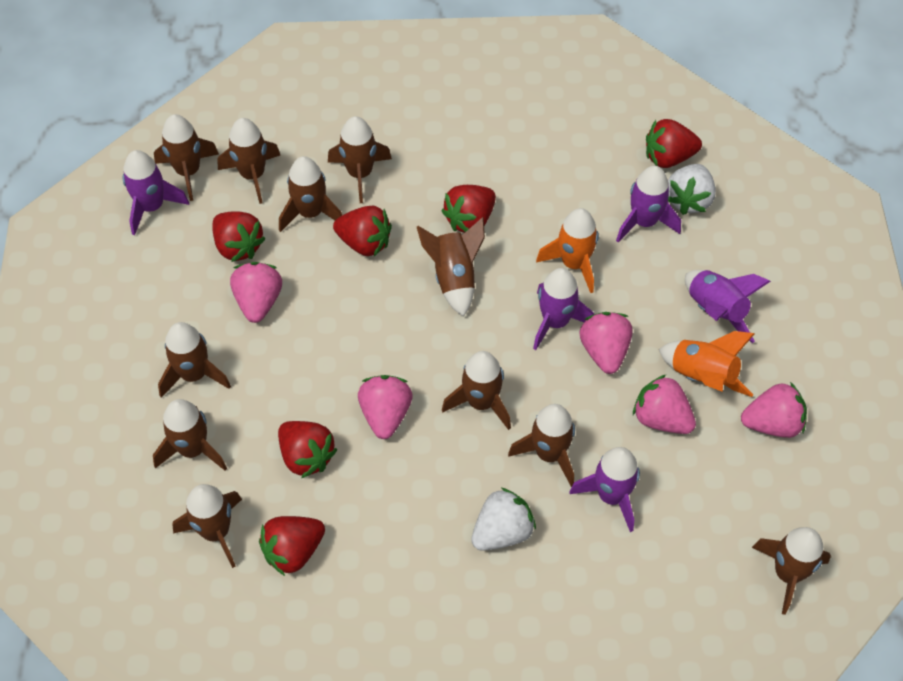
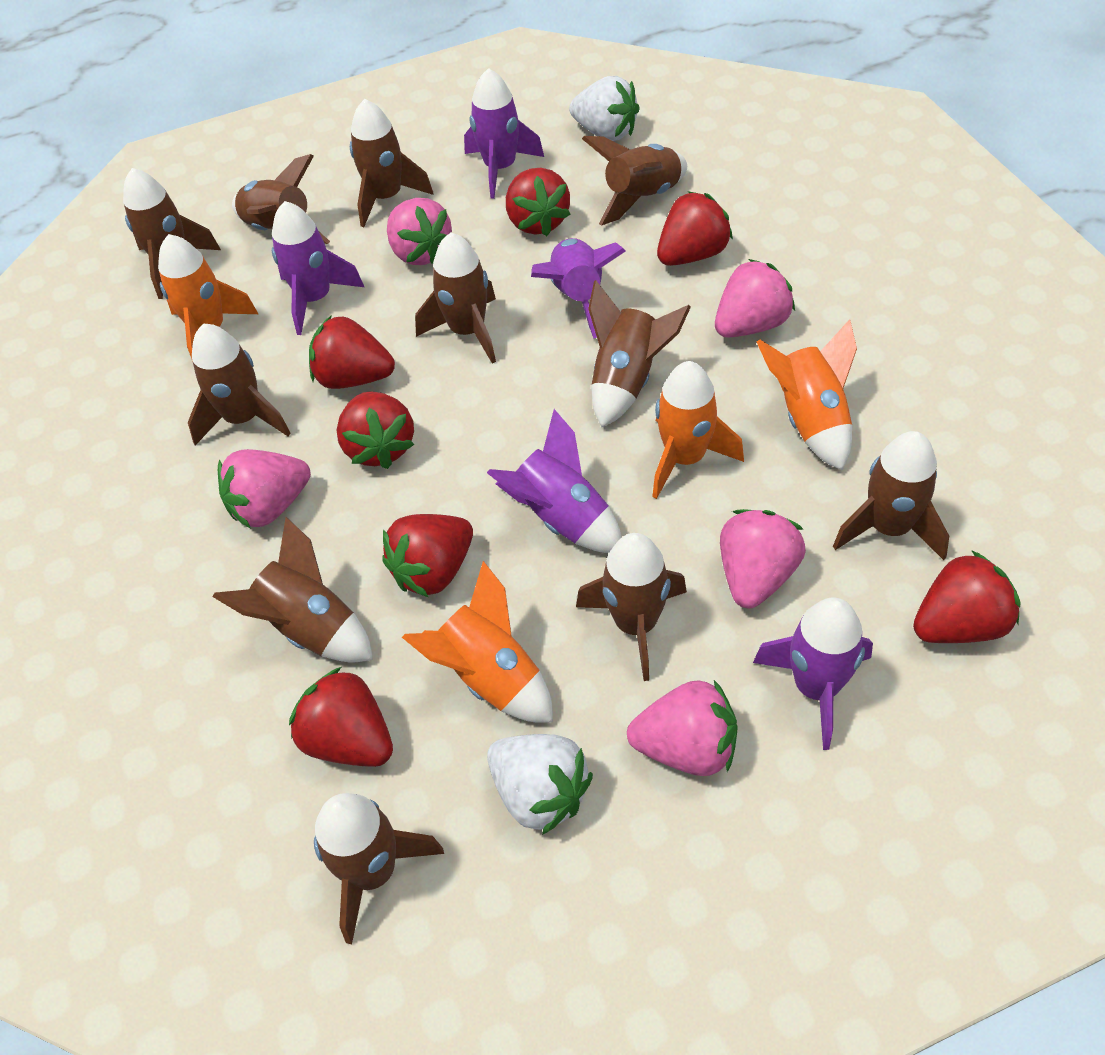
orange rocket: 2 -> 4
red strawberry: 6 -> 7

